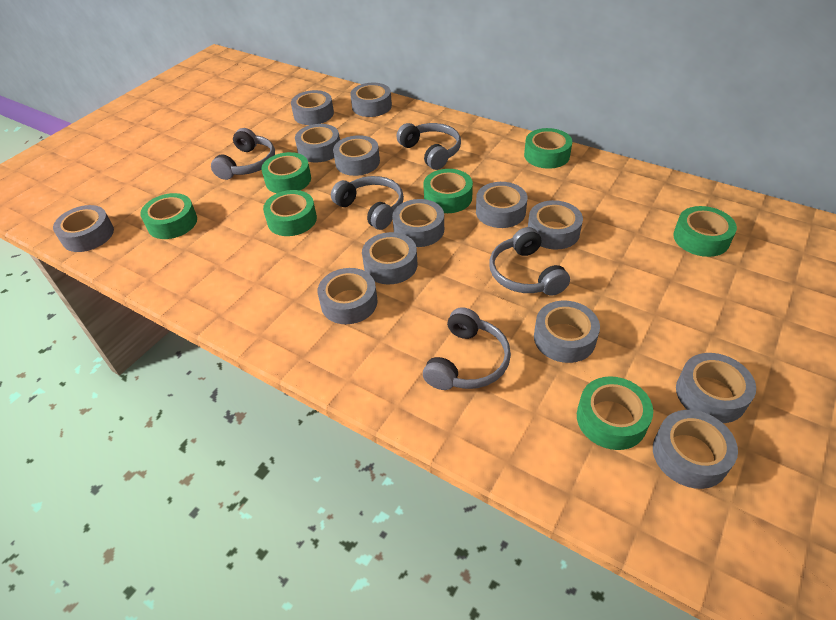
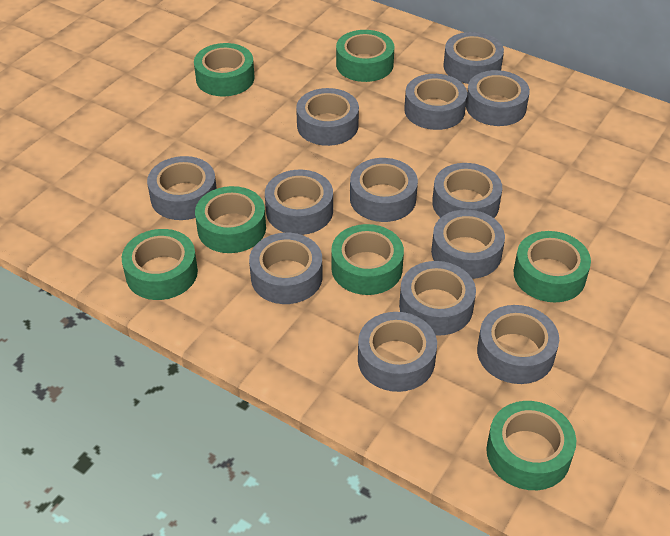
grey headphones: 5 -> 0

